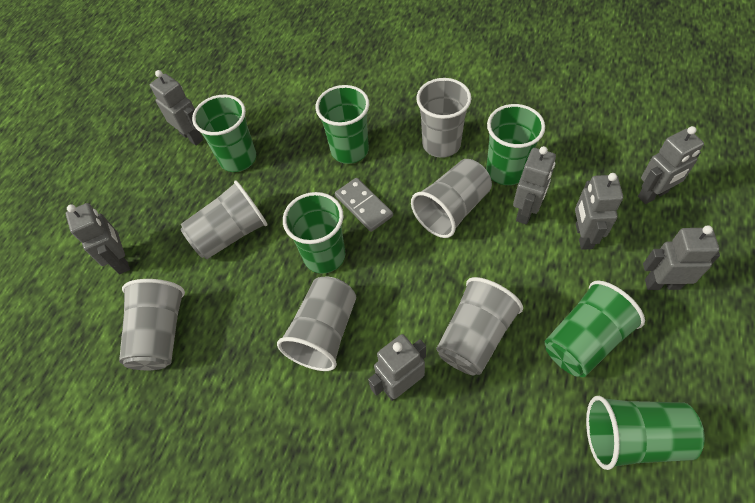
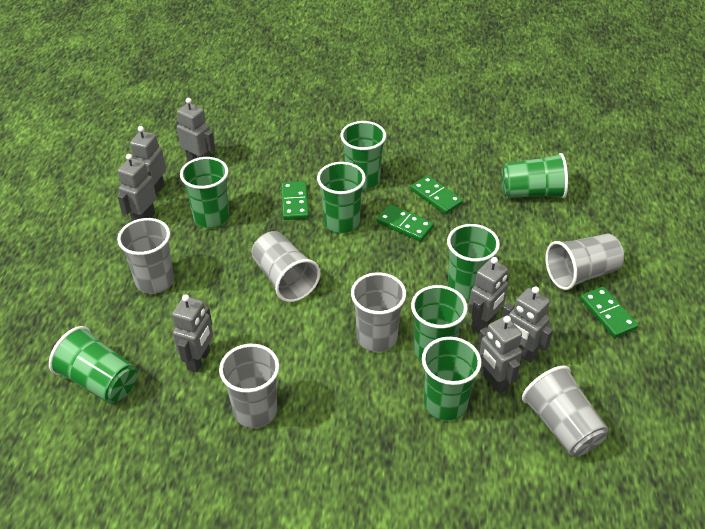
green cup: 6 -> 8
green domino: 0 -> 4
grey domino: 1 -> 0

